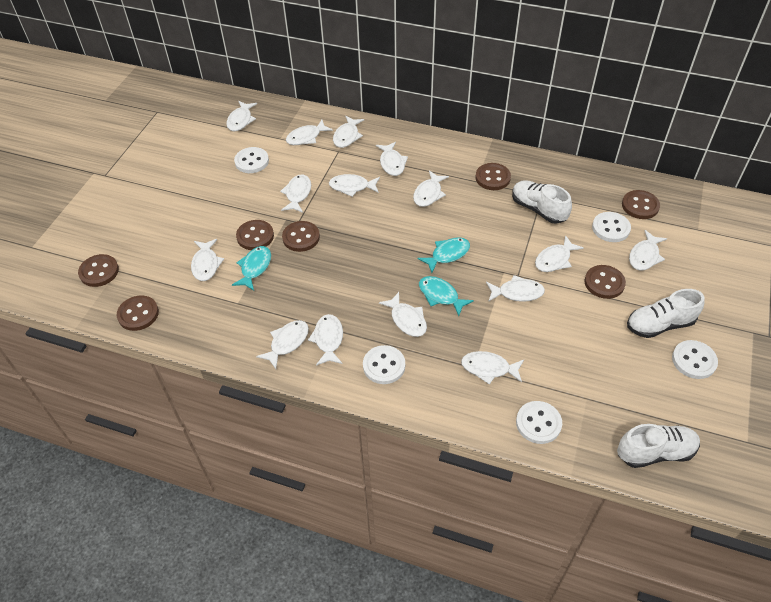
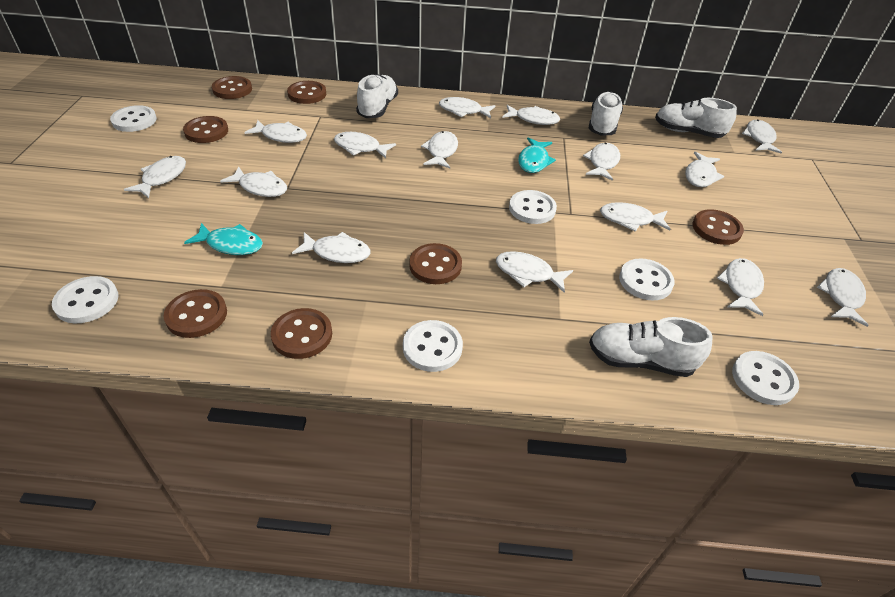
turquoise fish: 3 -> 2
white button: 5 -> 6
white shoe: 3 -> 4

